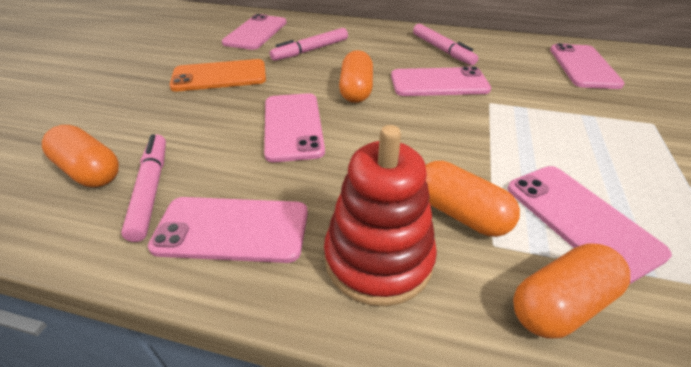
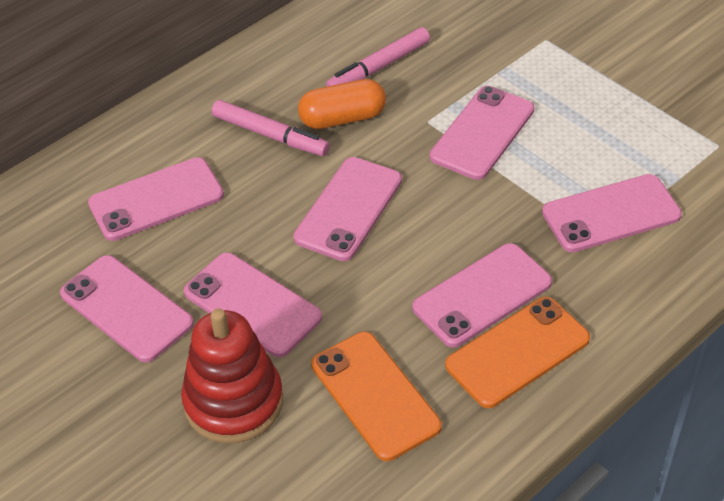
orange capsule: 4 -> 1
orange phone: 1 -> 2
pink marker: 3 -> 2
pink phone: 6 -> 7

